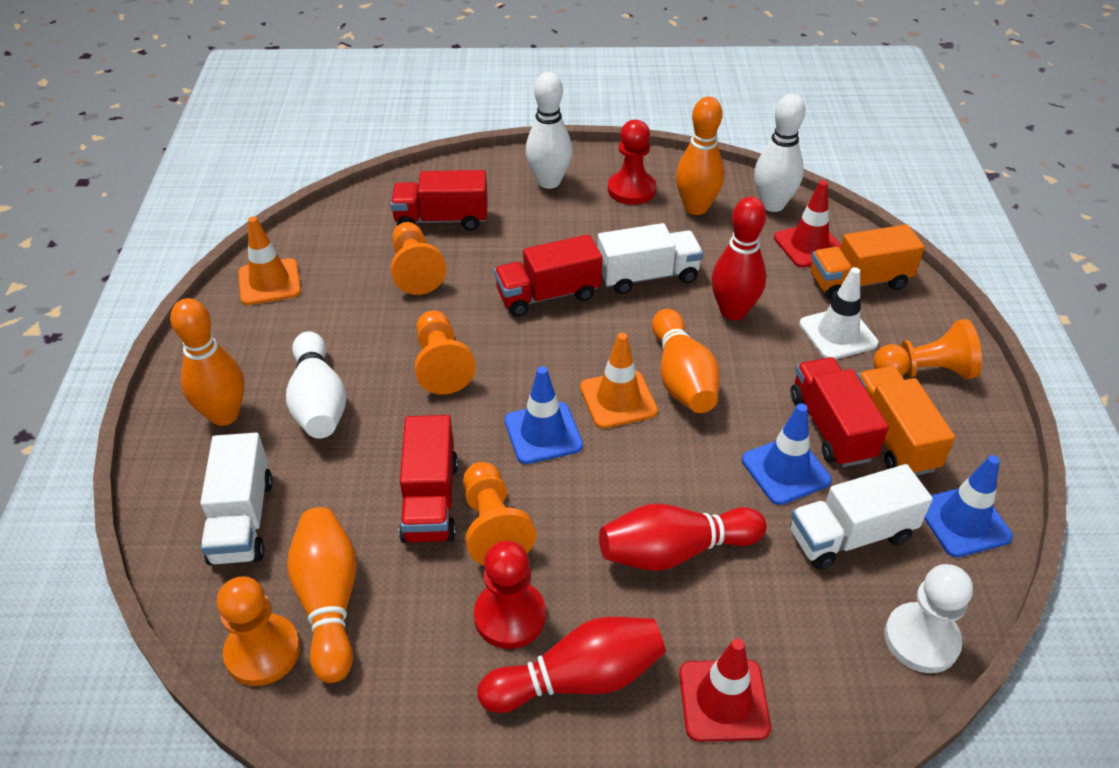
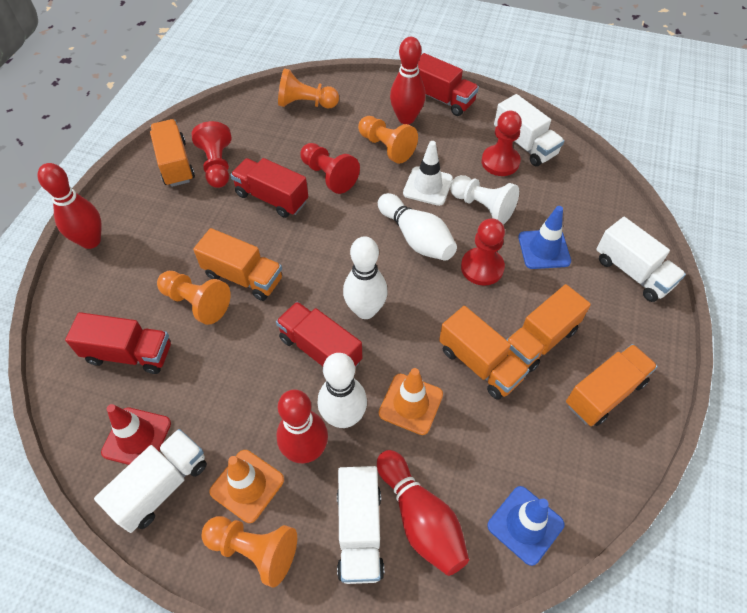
blue traffic cone: 3 -> 2
orange bowling pin: 4 -> 0
orange pawn: 5 -> 4
orange truck: 2 -> 5
red bowling pin: 3 -> 4
red pawn: 2 -> 4
red traffic cone: 2 -> 1
white truck: 3 -> 4

